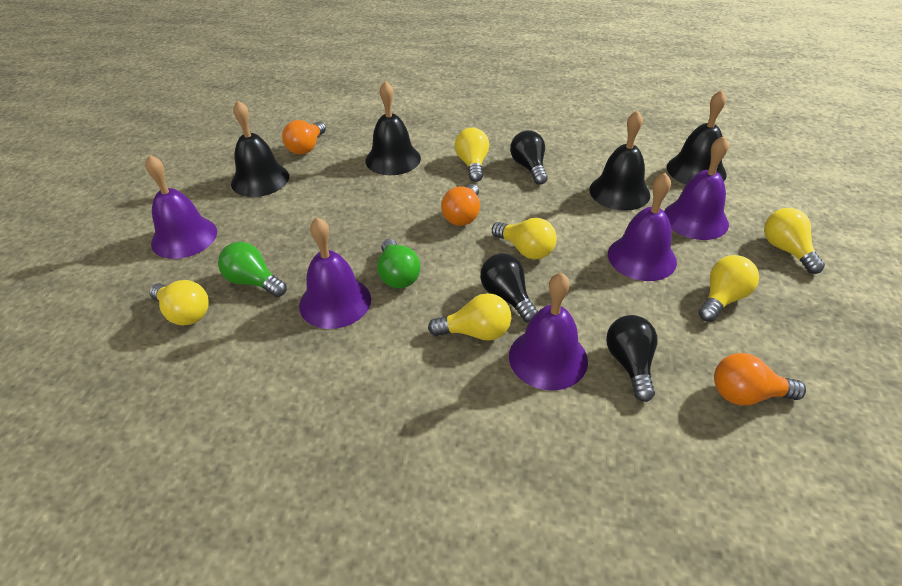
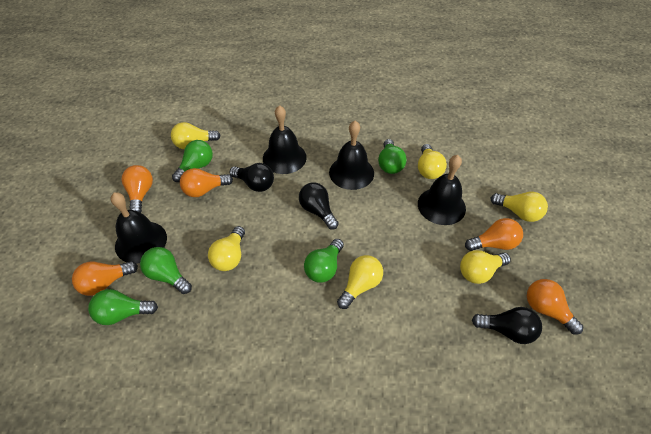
green light bulb: 2 -> 5
orange light bulb: 3 -> 5
purple bell: 5 -> 0

